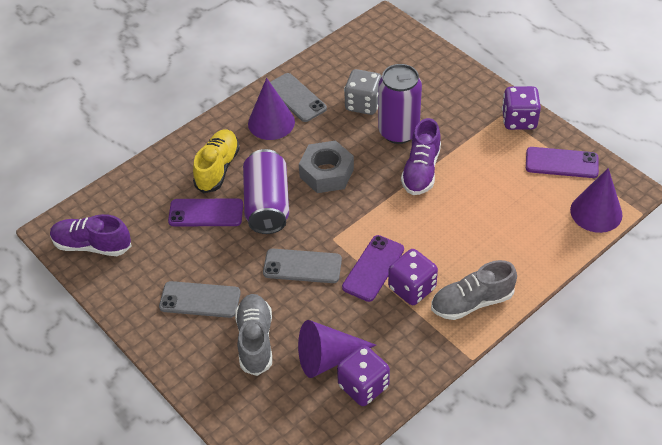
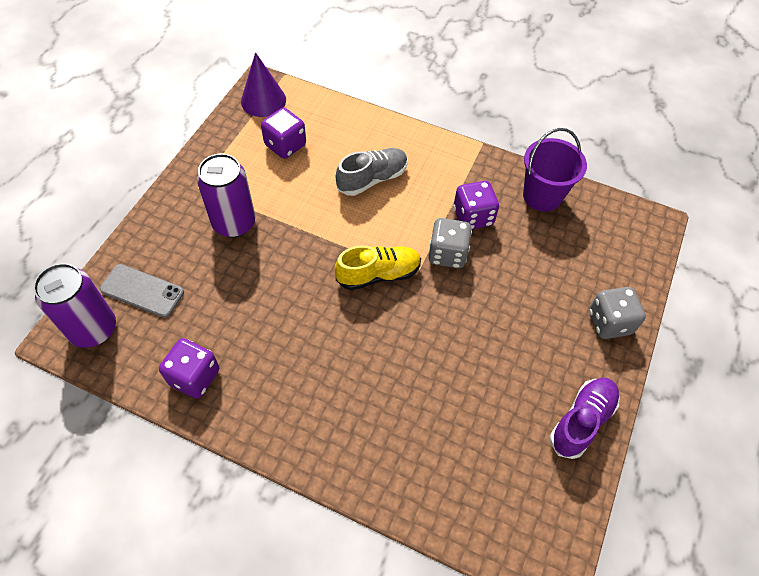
grey dice: 1 -> 2
grey nut: 1 -> 0
grey phone: 3 -> 1
grey shoe: 2 -> 1
purple bucket: 0 -> 1
purple cone: 3 -> 1
purple phone: 3 -> 0
purple shoe: 2 -> 1

